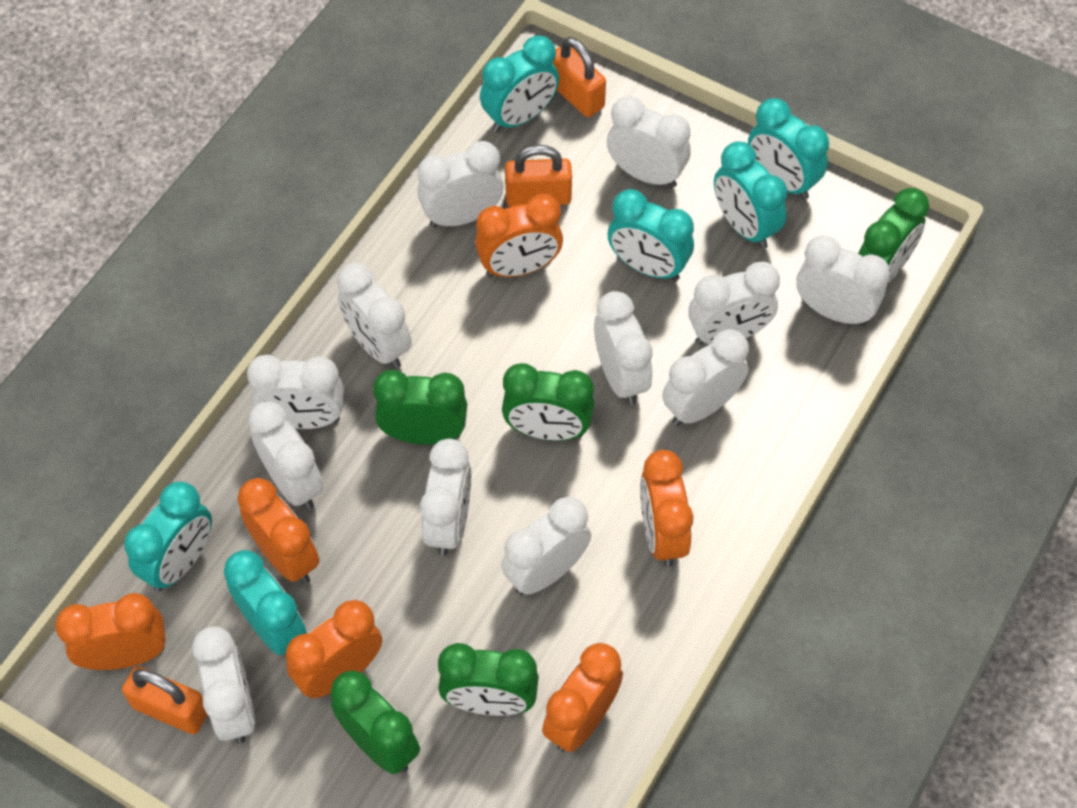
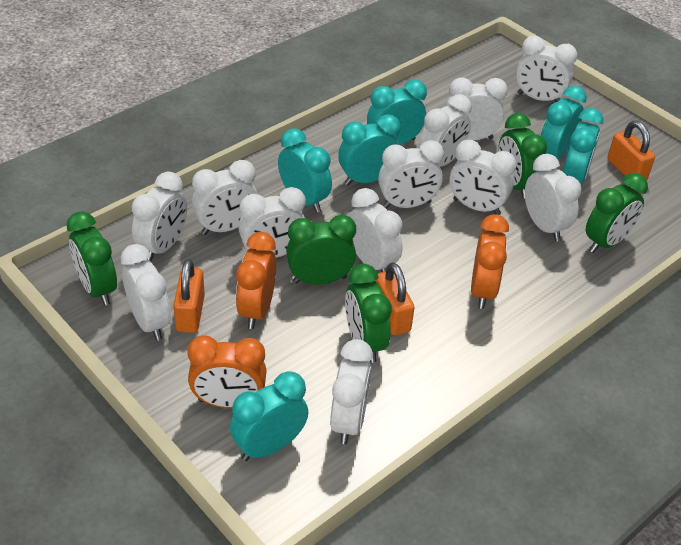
orange clock: 6 -> 3

